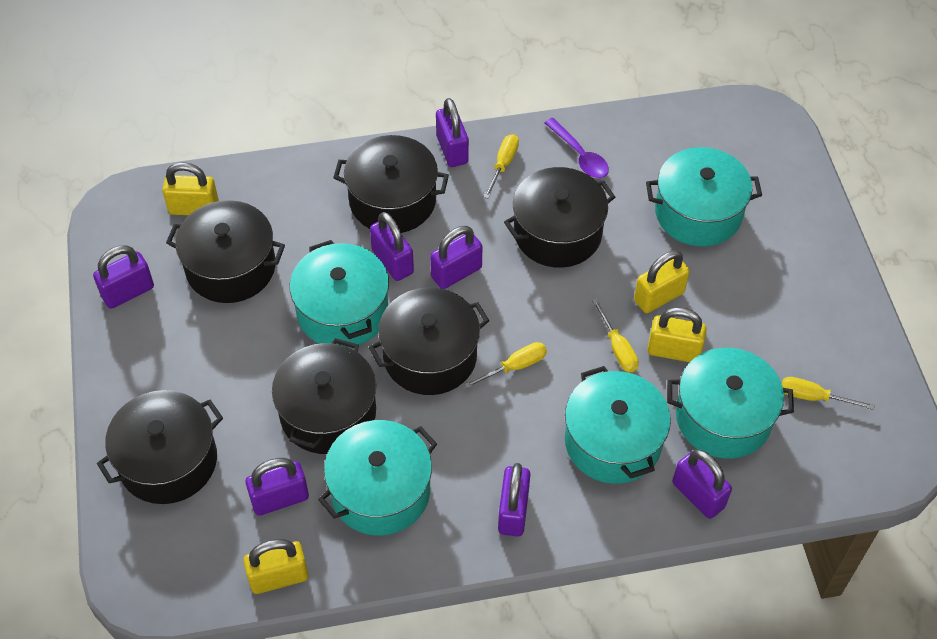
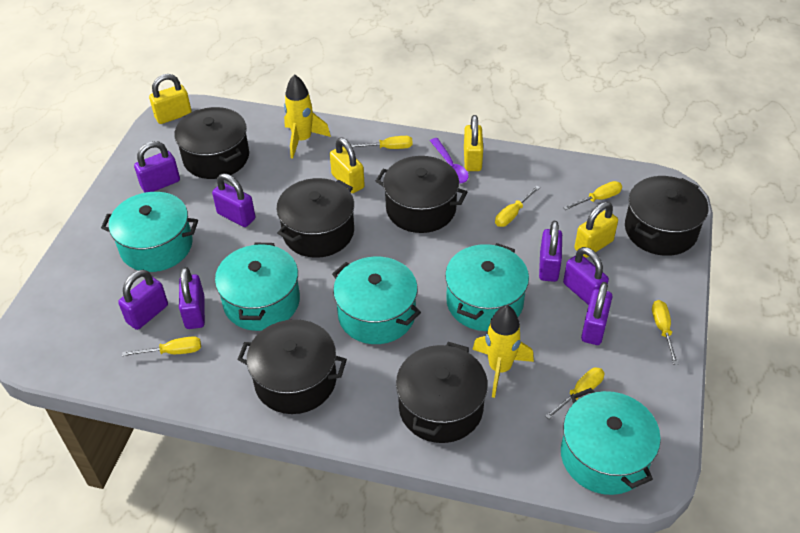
yellow rocket: 0 -> 2
yellow screwdriver: 4 -> 6

